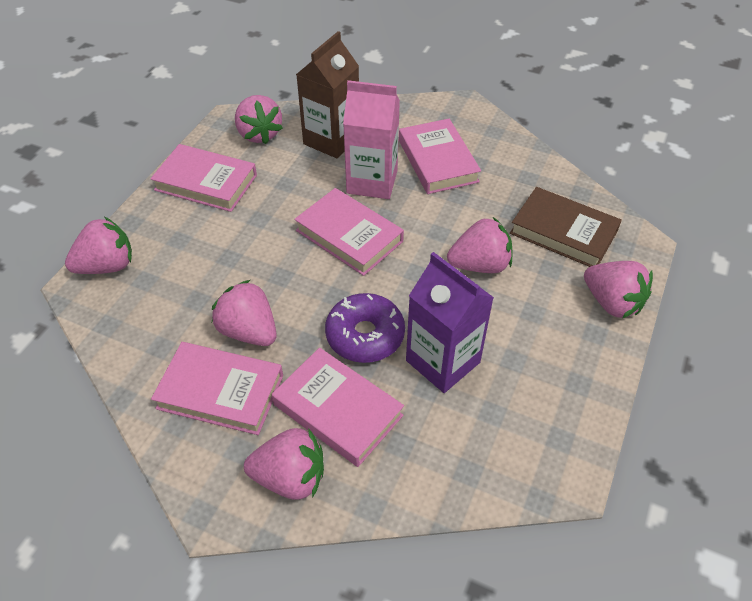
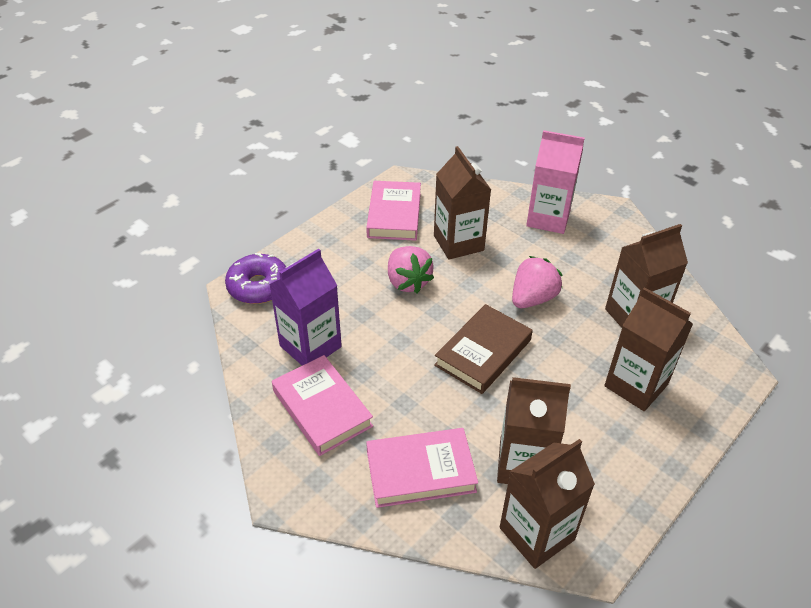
brown carton: 1 -> 5
pink book: 5 -> 3
pink strawberry: 6 -> 2

